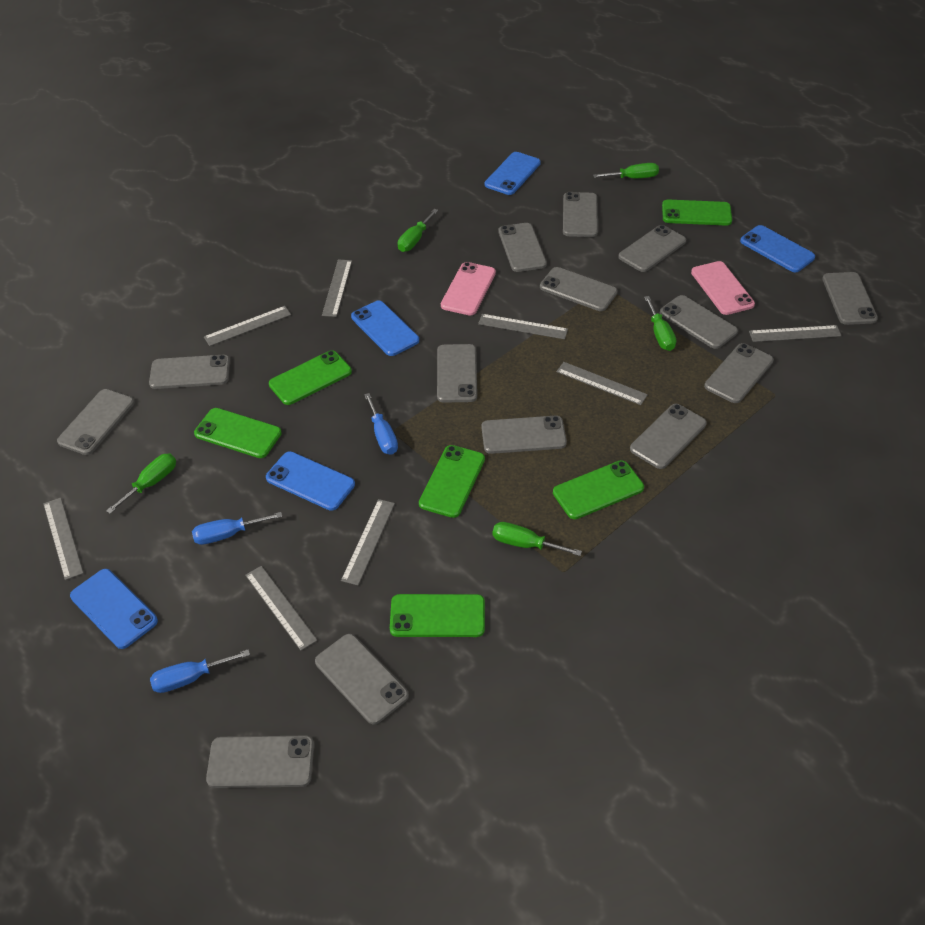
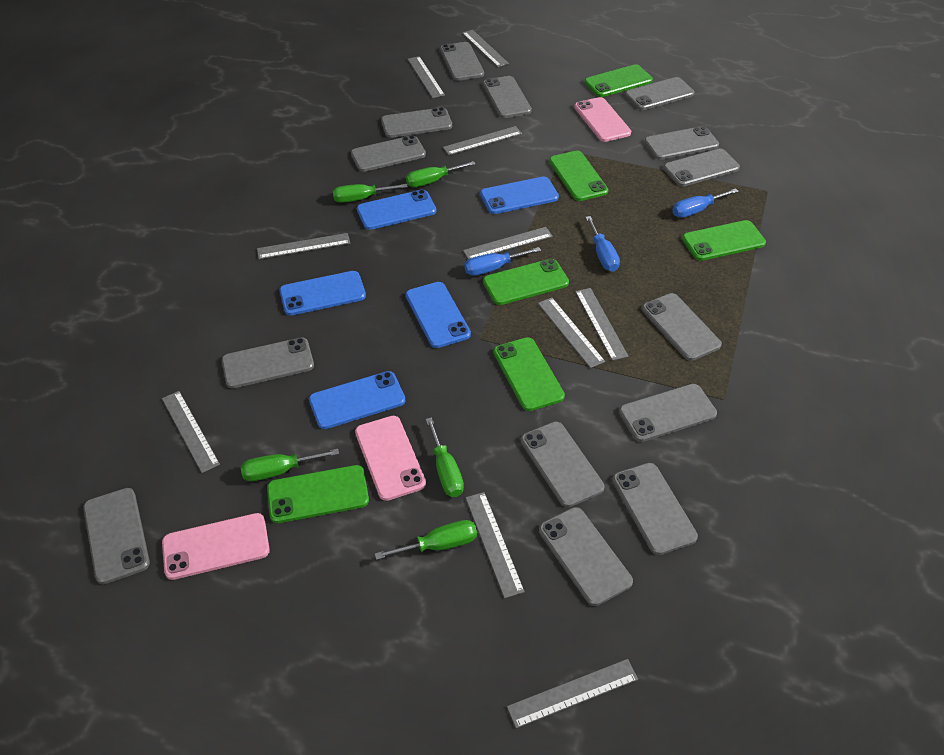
grey ruler: 8 -> 10
pink phone: 2 -> 3

